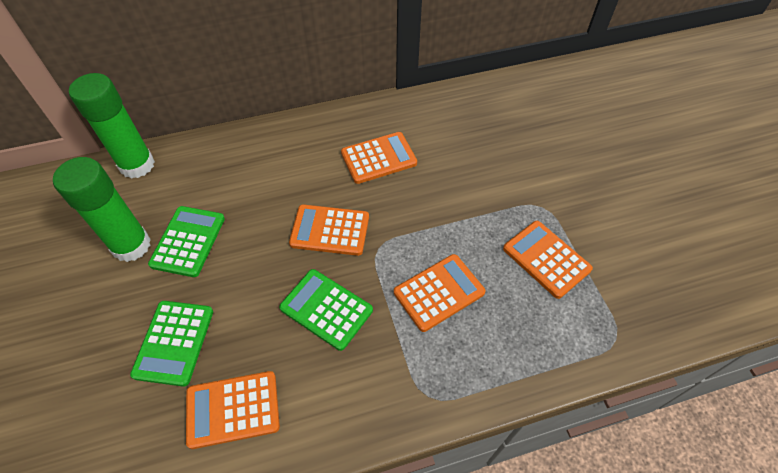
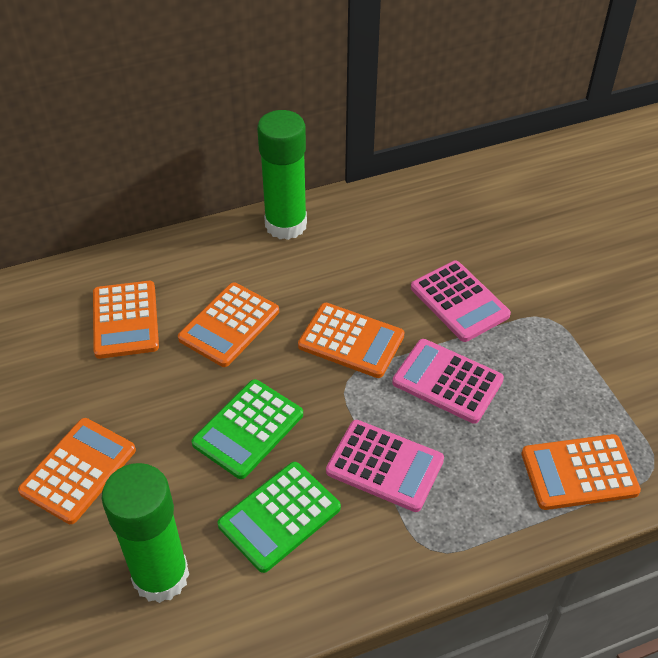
green calculator: 3 -> 2
pink calculator: 0 -> 3

